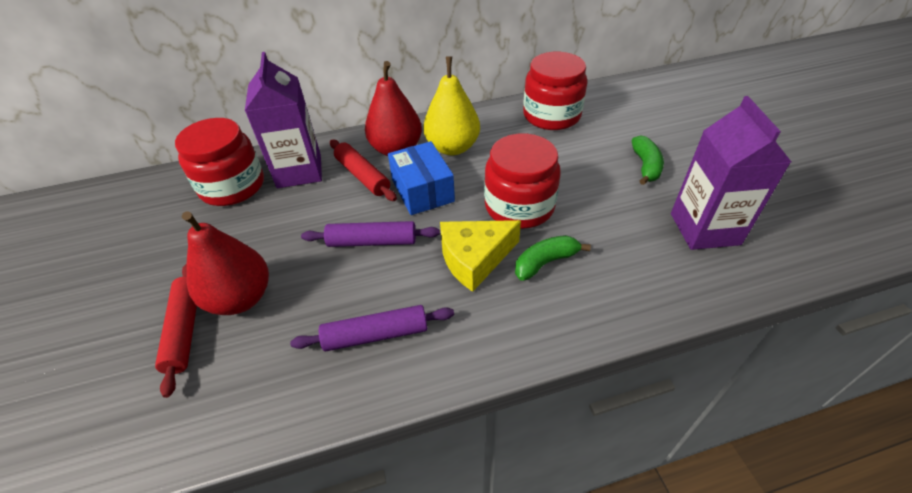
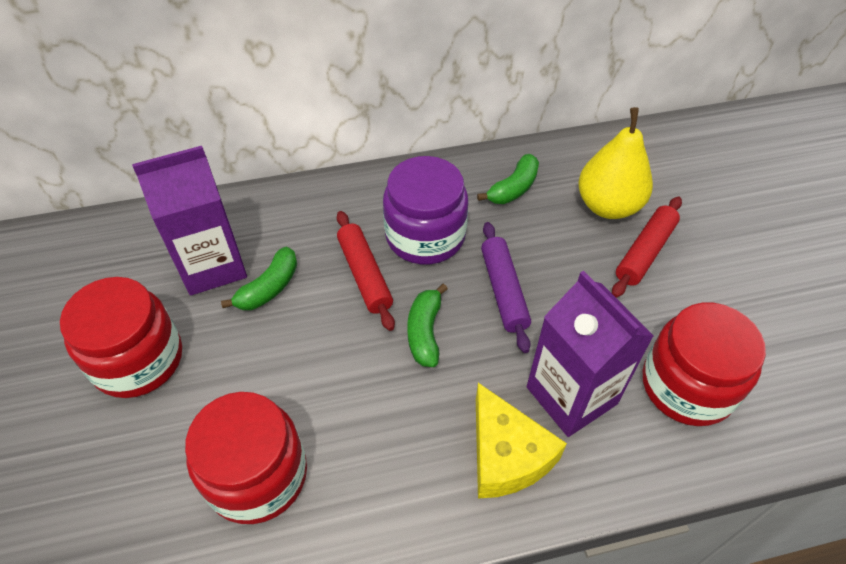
blue box: 1 -> 0
green banana: 2 -> 3
purple jar: 0 -> 1
purple rolling pin: 2 -> 1
red pear: 2 -> 0

